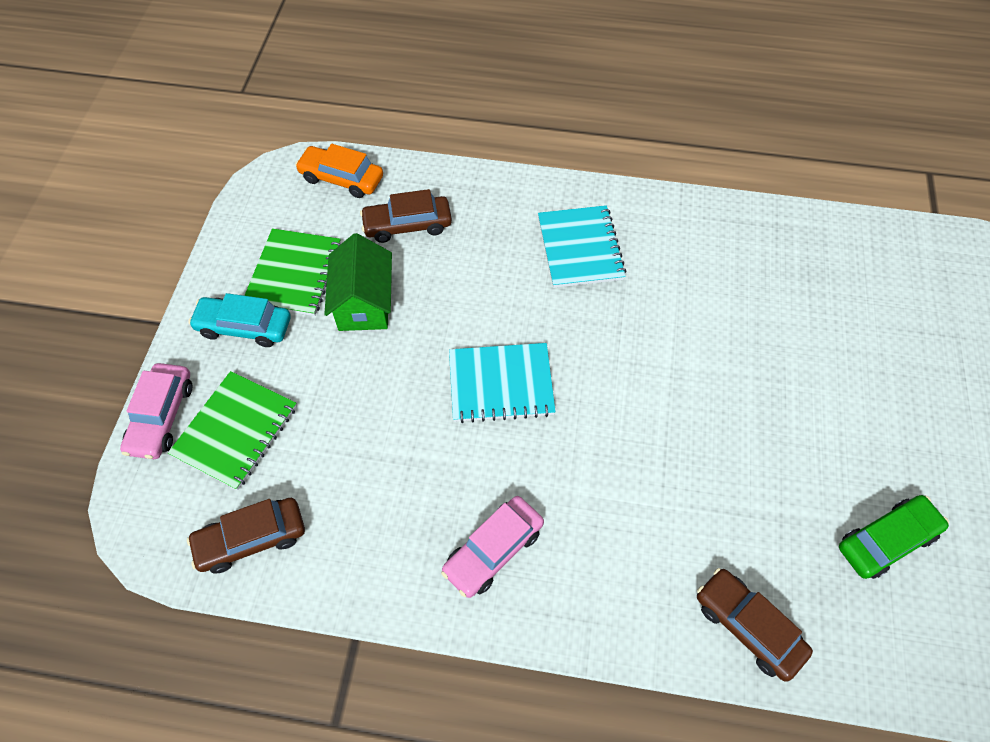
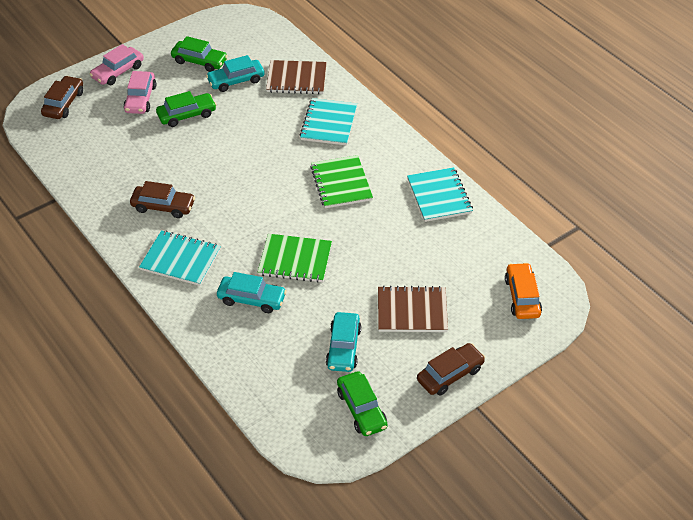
brown notebook: 0 -> 2
green car: 1 -> 3
green house: 1 -> 0
turquoise car: 1 -> 3
turquoise notebook: 2 -> 3

